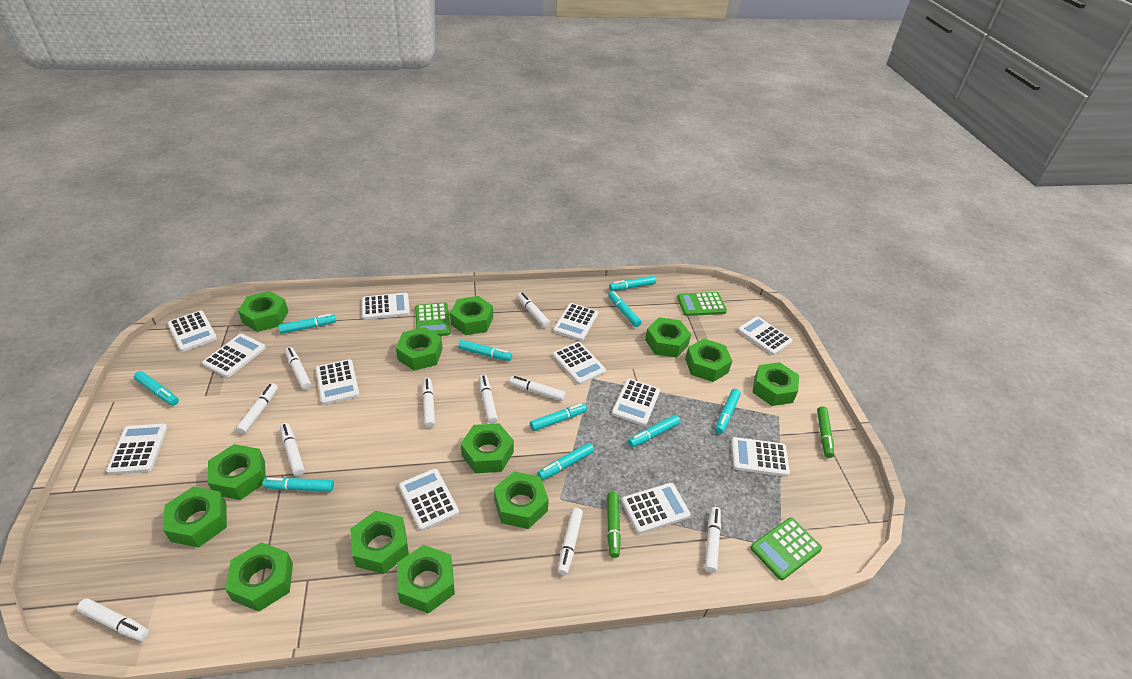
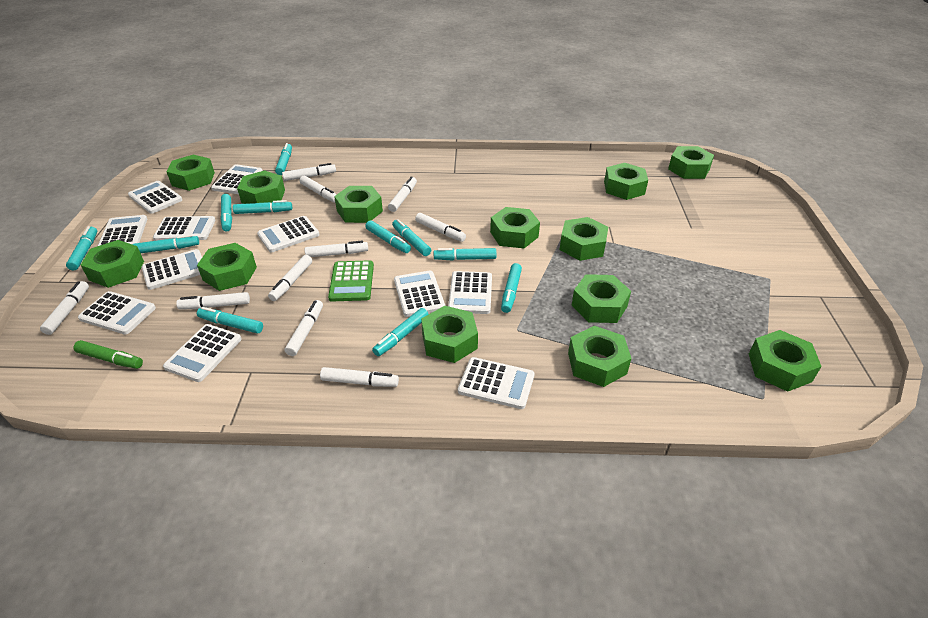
green calculator: 3 -> 1
green marker: 2 -> 1
turquoise marker: 10 -> 11
white calculator: 12 -> 11

